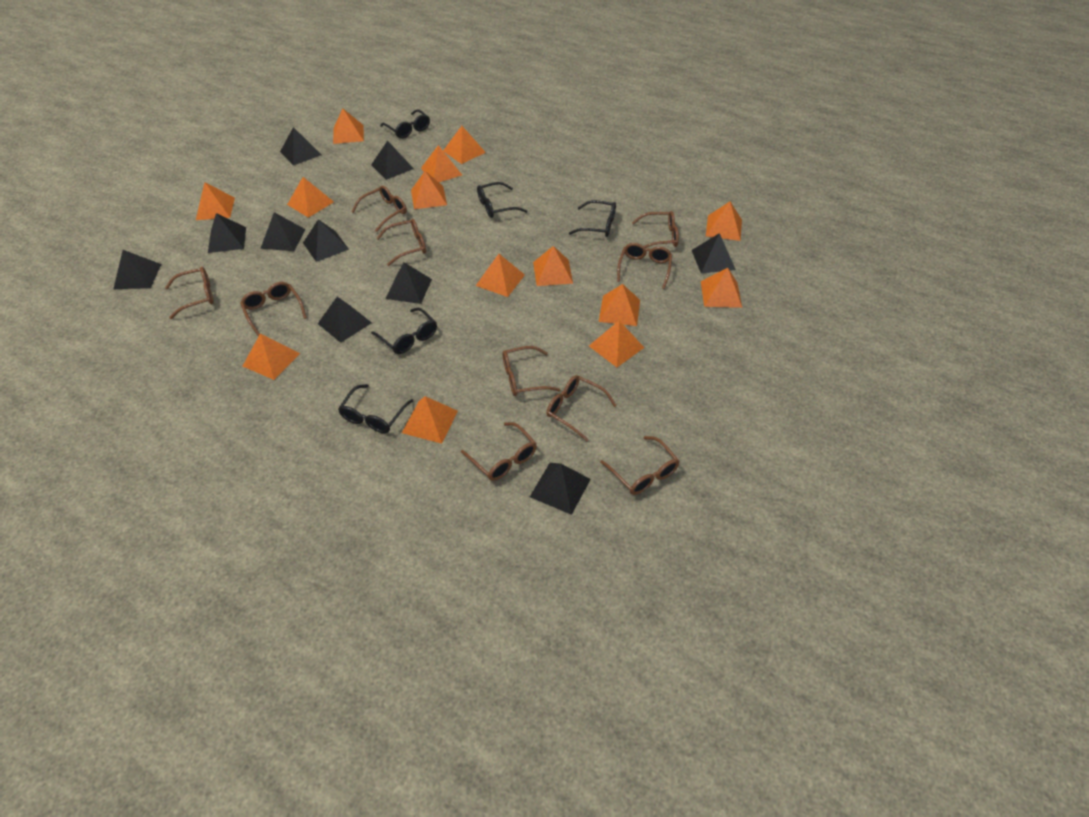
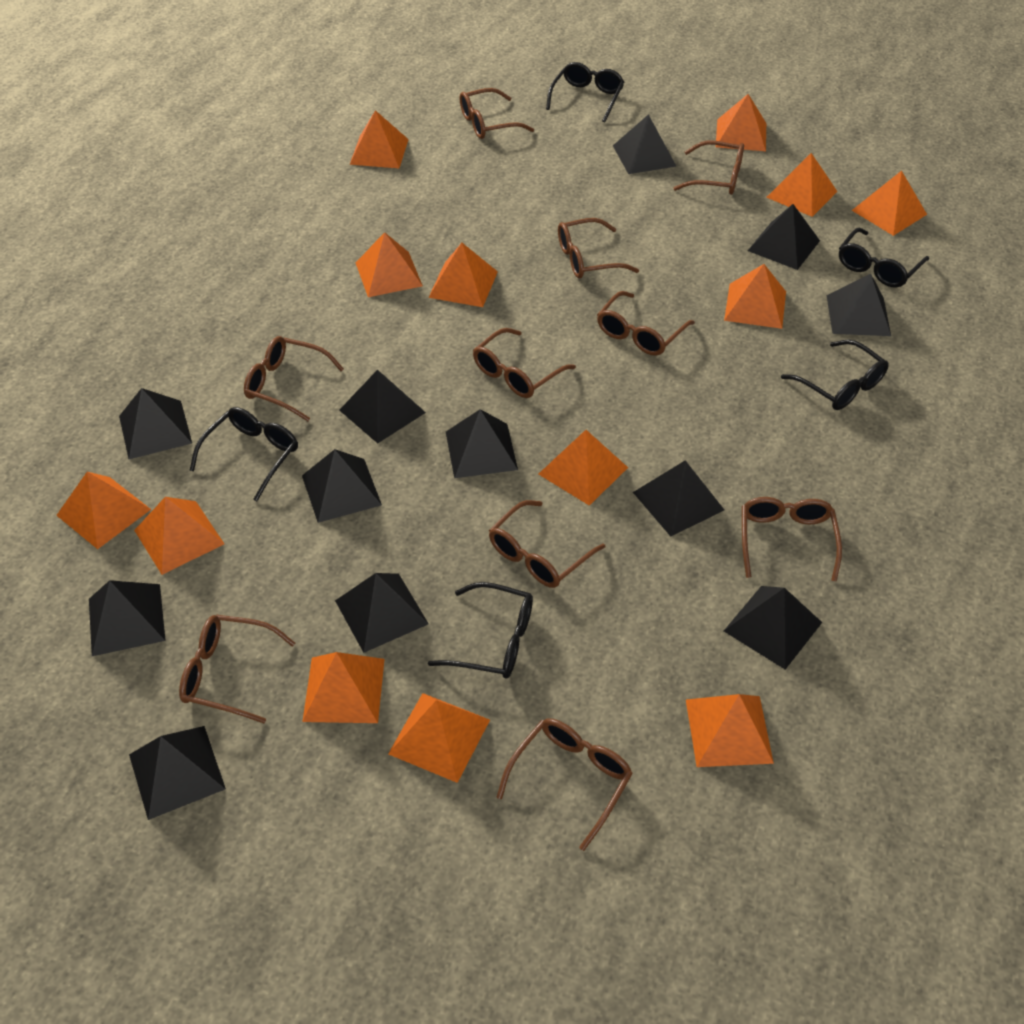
black pyramid: 10 -> 12
orange pyramid: 14 -> 13

